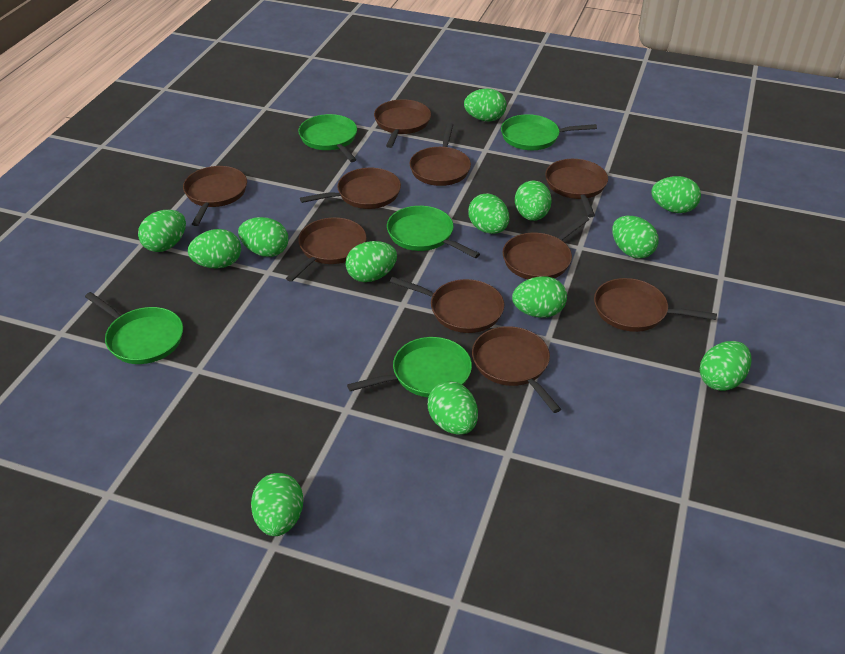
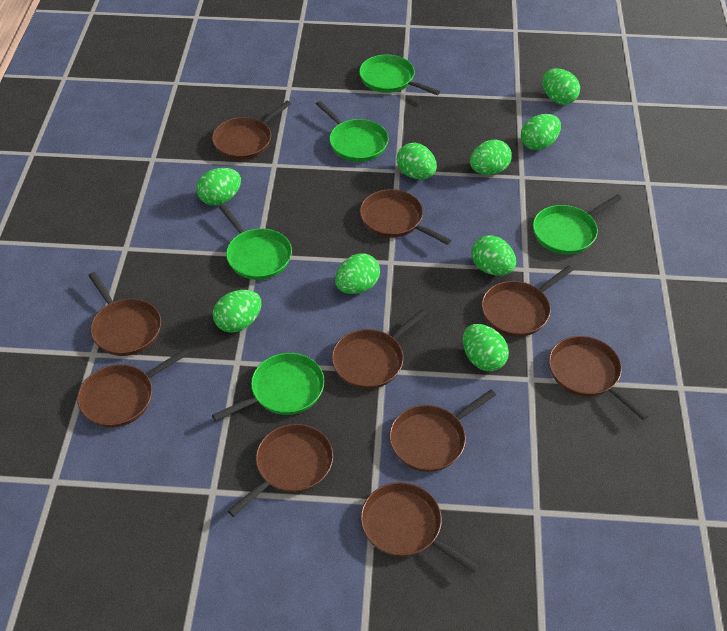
green egg: 13 -> 9

